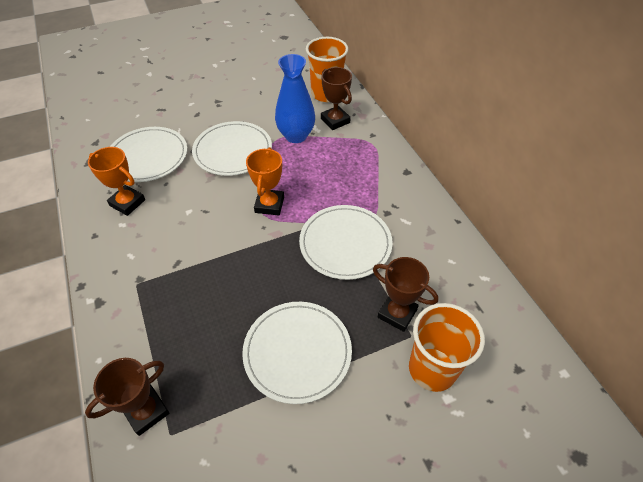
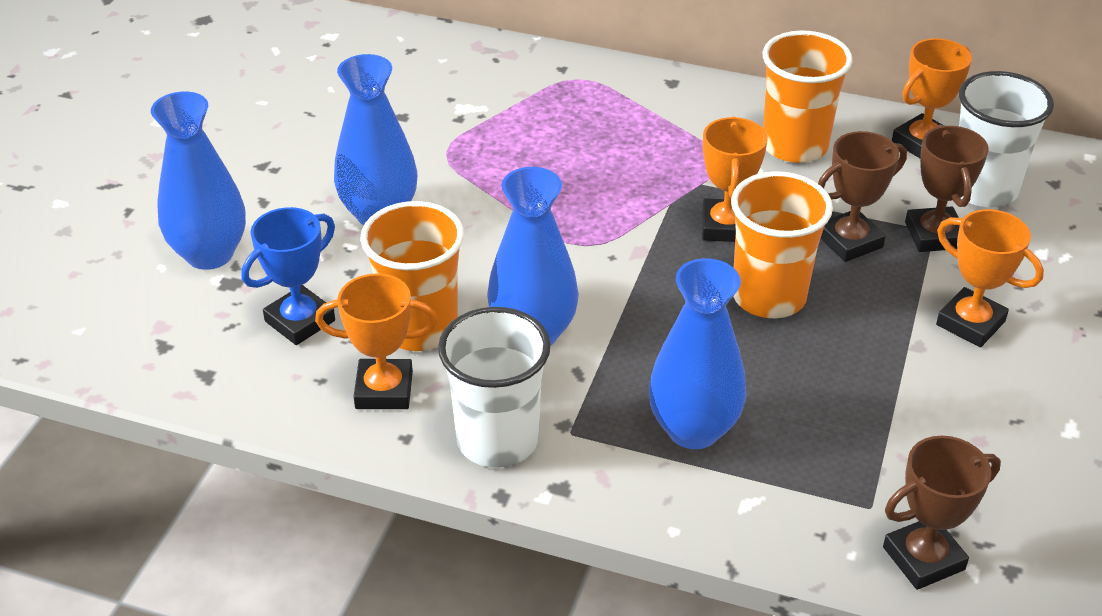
blue trophy: 0 -> 1
blue vase: 1 -> 4
orange cup: 2 -> 3
orange trophy: 2 -> 4
white cup: 0 -> 2
white plate: 4 -> 0

